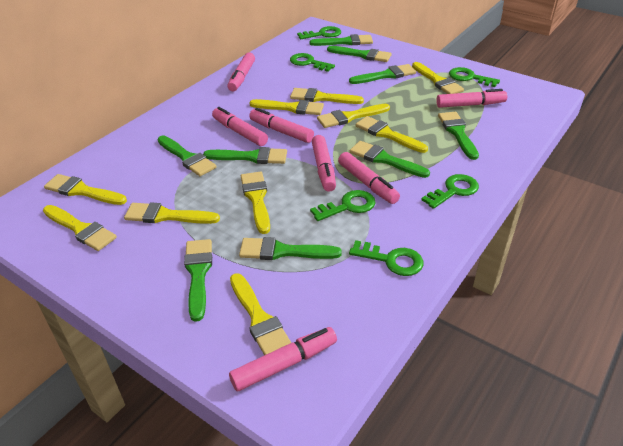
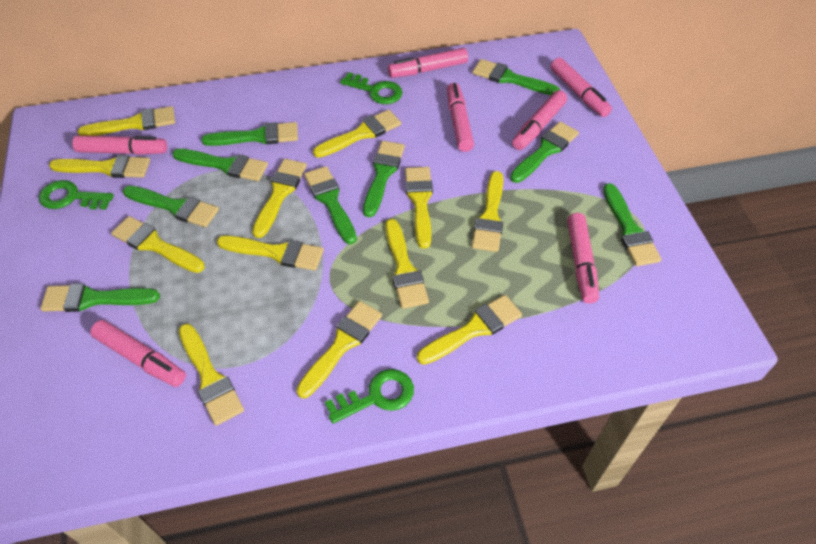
green key: 6 -> 3
yellow brush: 10 -> 12

